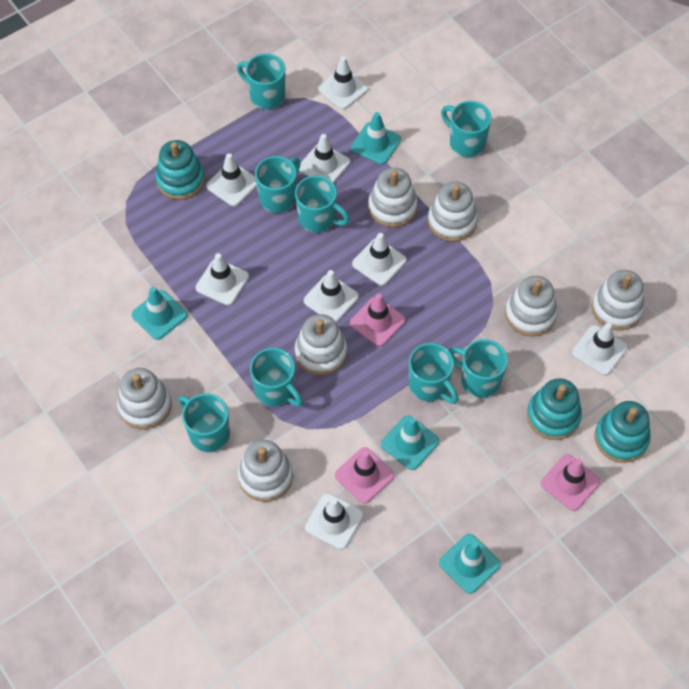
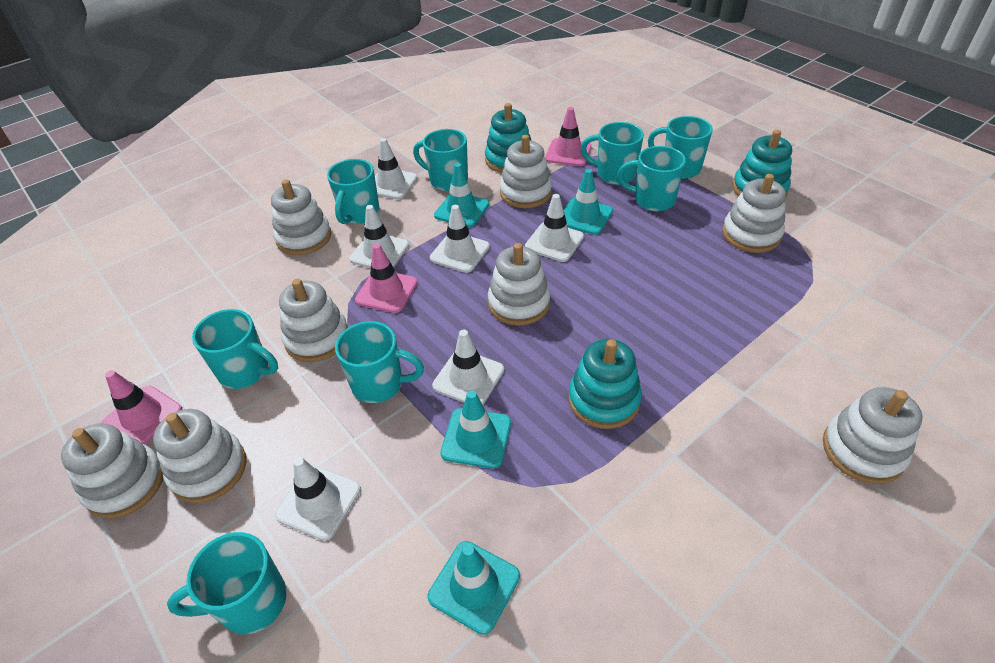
white stacking toy: 7 -> 8
white traffic cone: 8 -> 6

